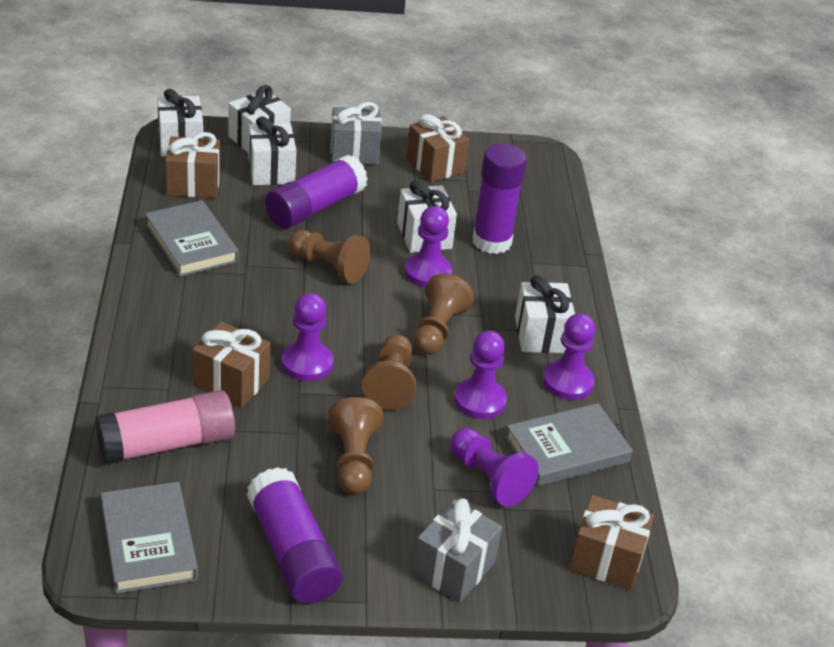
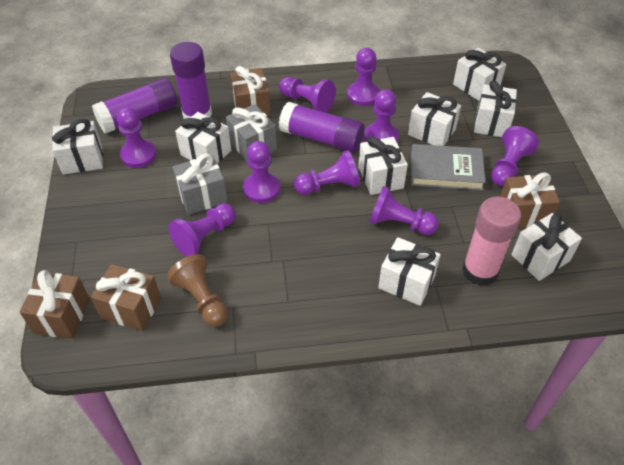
brown pawn: 4 -> 1
grey book: 3 -> 1
purple pawn: 5 -> 9
white gift: 5 -> 8

